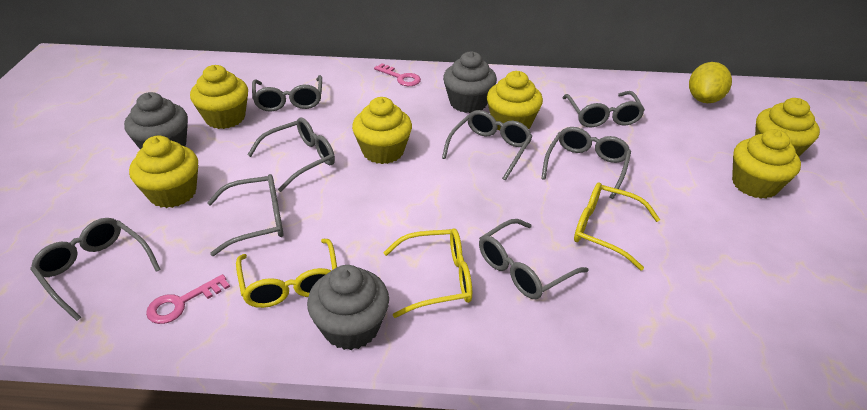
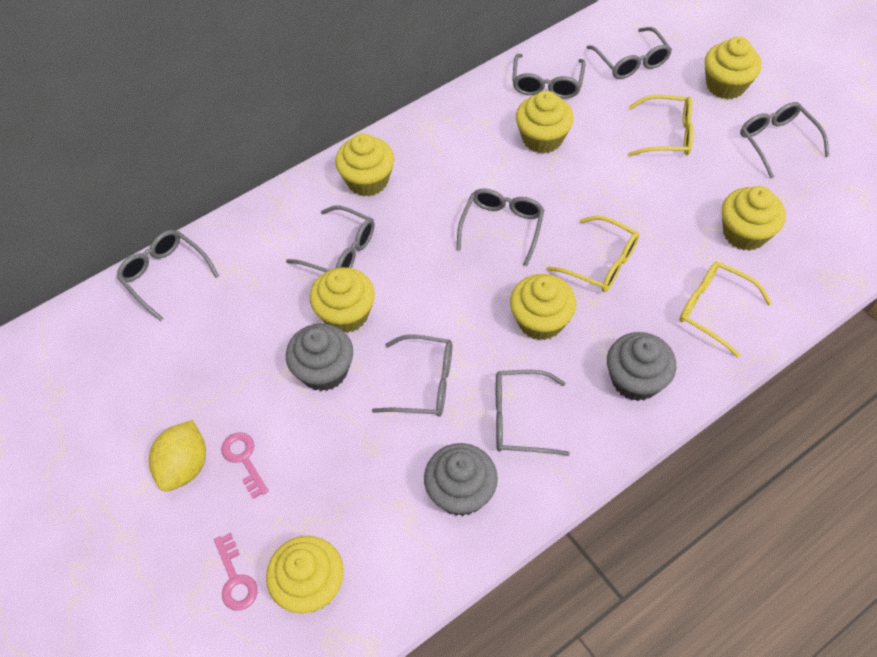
yellow cupcake: 6 -> 7

